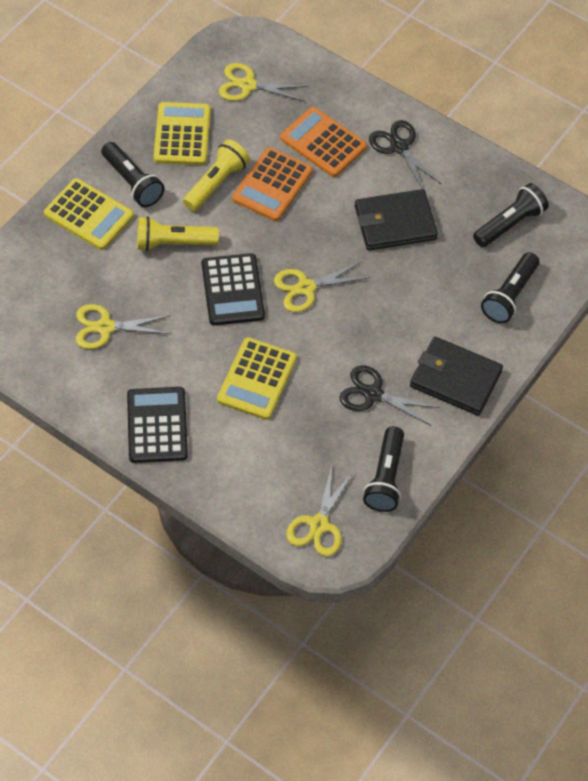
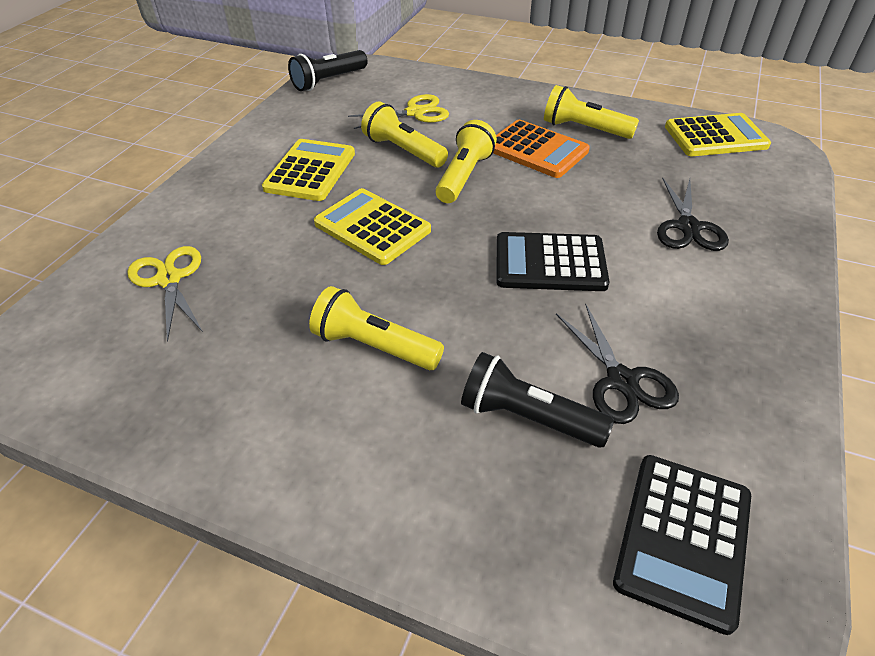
black flashlight: 4 -> 2
black wallet: 2 -> 0
orange calculator: 2 -> 1
yellow flashlight: 2 -> 4
yellow scissors: 4 -> 2

